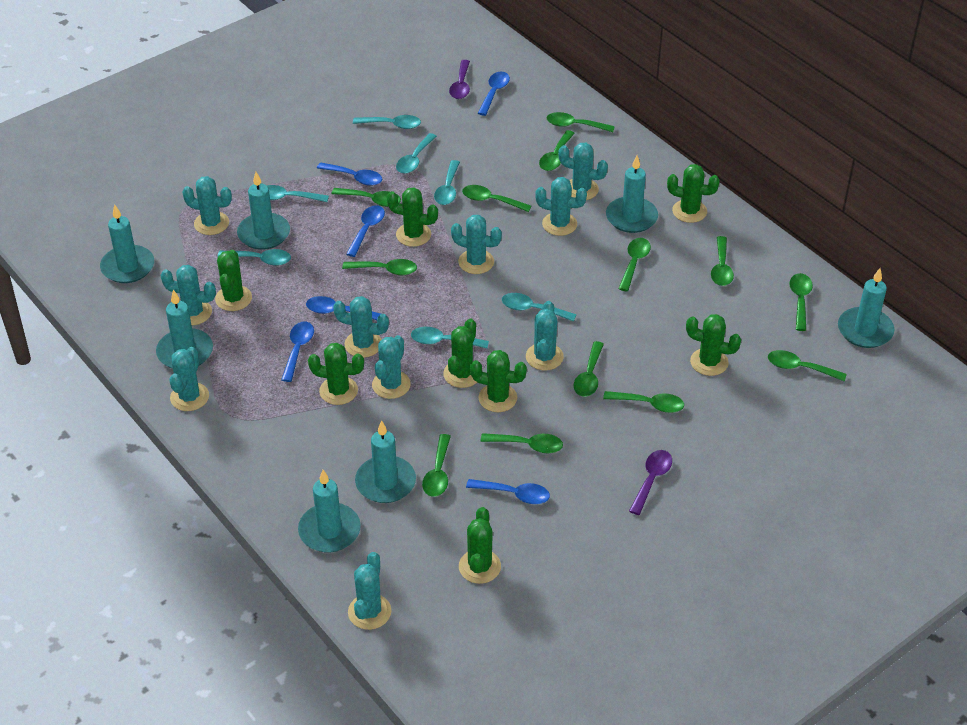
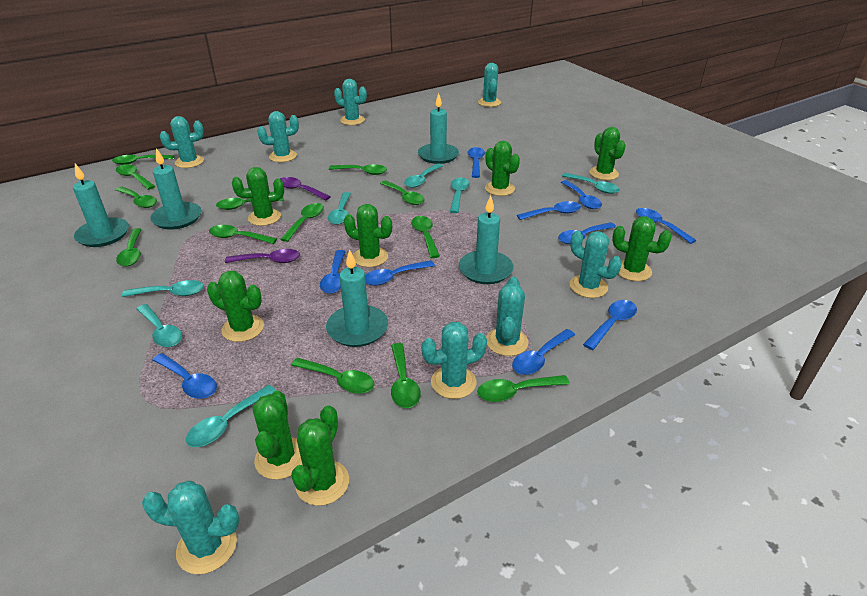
blue spoon: 6 -> 10
turquoise cactus: 10 -> 8
turquoise candle: 7 -> 5

